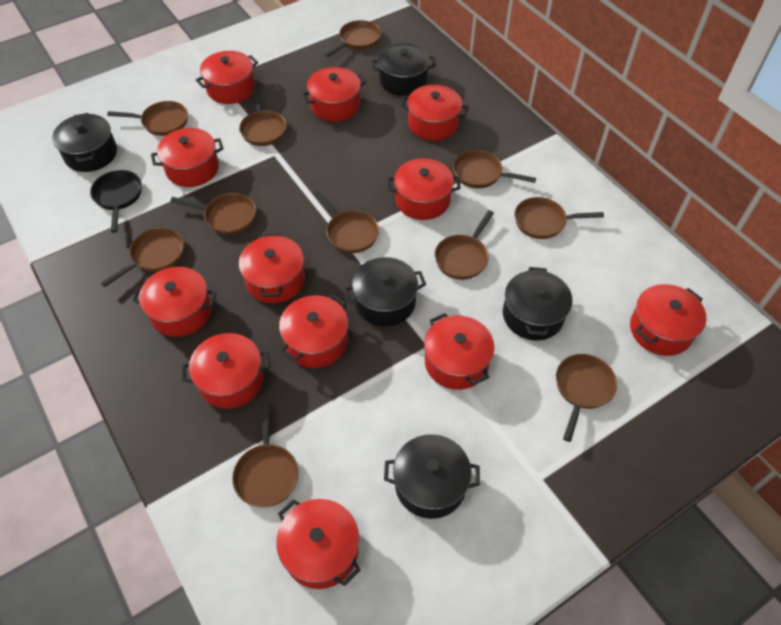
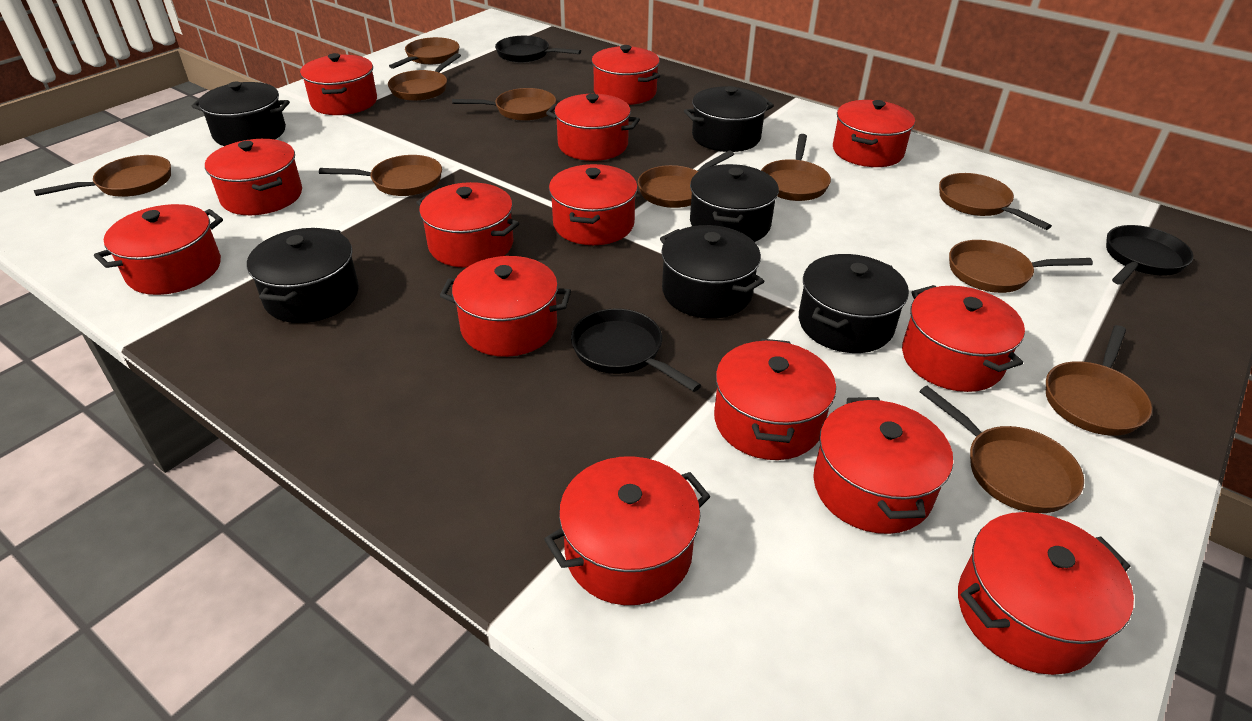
black pan: 1 -> 3
black pot: 5 -> 6
red pot: 12 -> 14

